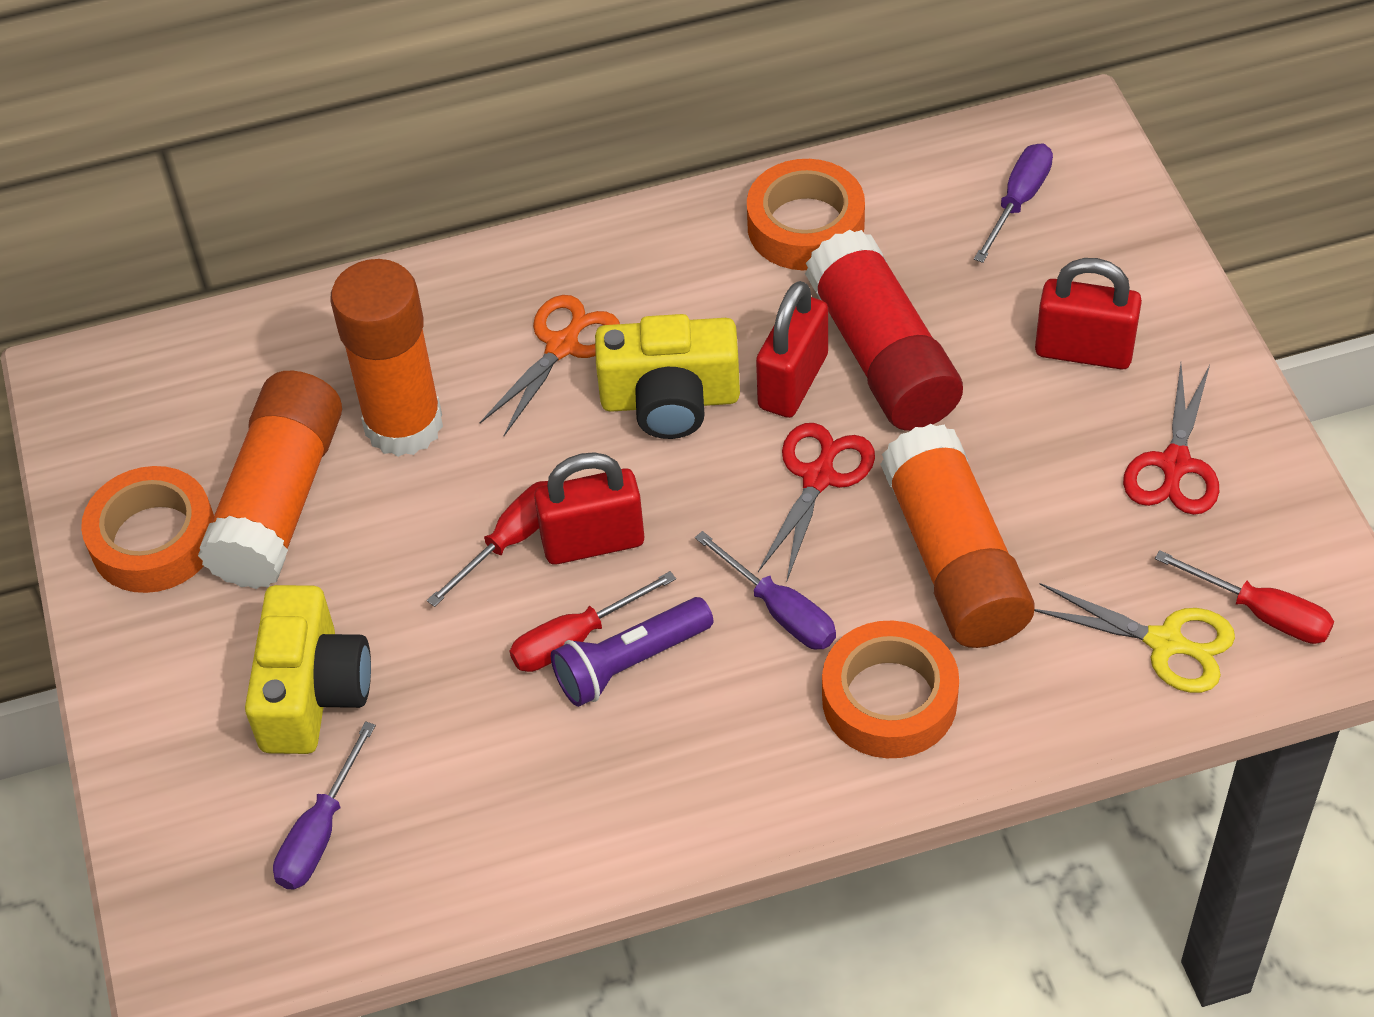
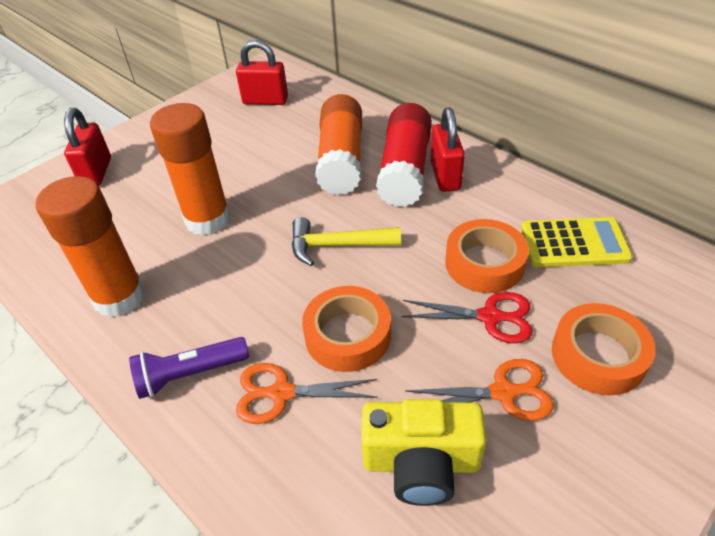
orange scissors: 1 -> 2
purple screwdriver: 3 -> 0
red scissors: 2 -> 1
red screwdriver: 3 -> 0
yellow calculator: 0 -> 1
yellow camera: 2 -> 1
yellow hammer: 0 -> 1
yellow scissors: 1 -> 0

